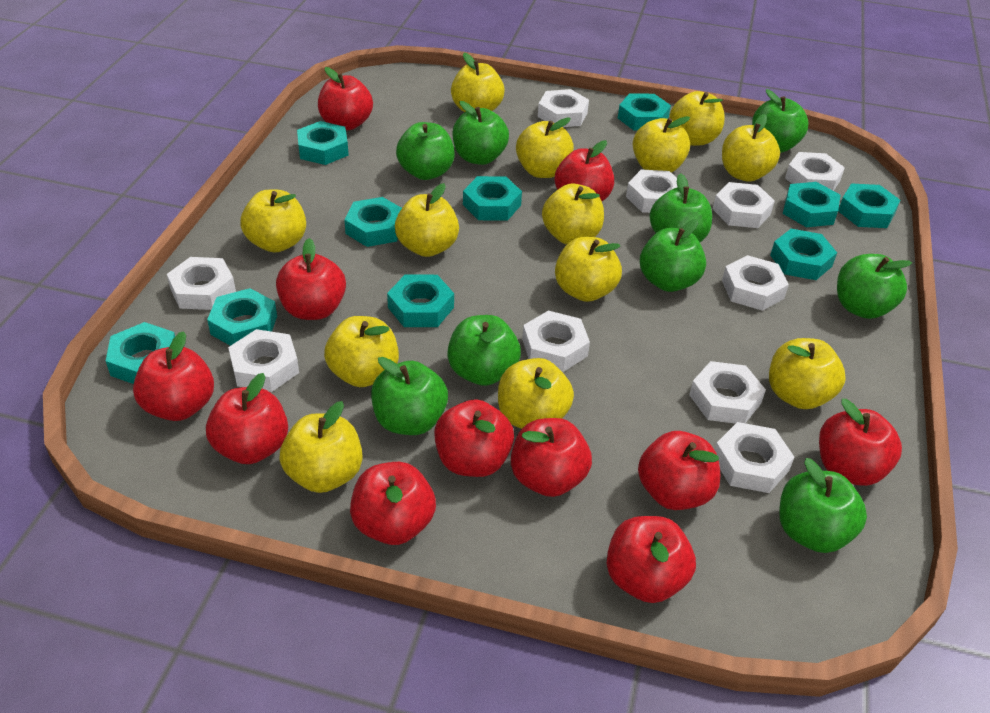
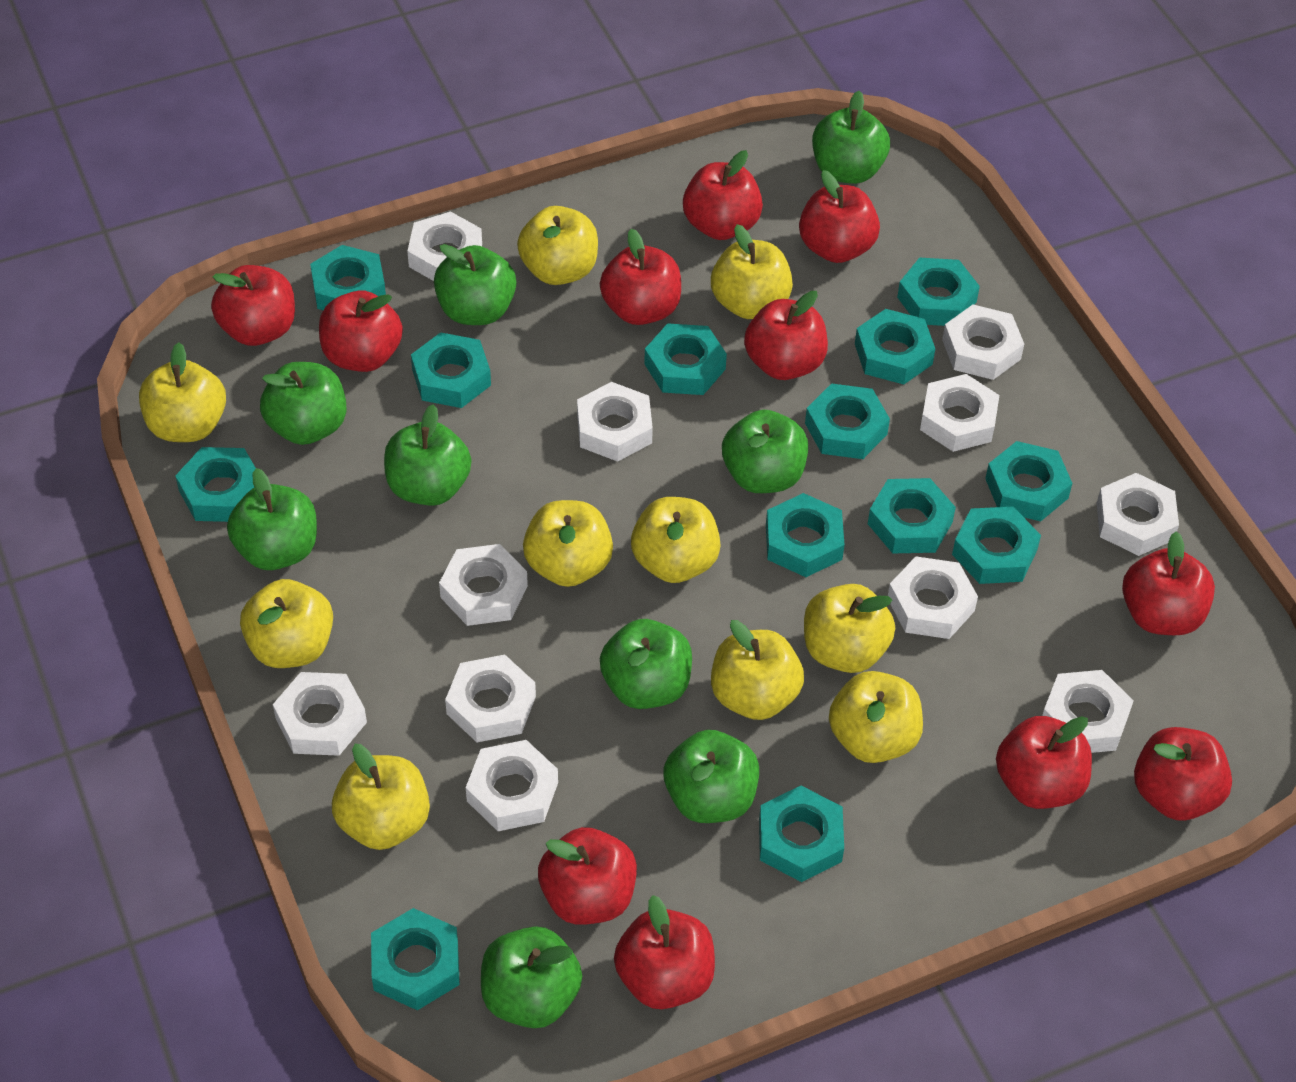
turquoise nut: 10 -> 13
white nut: 10 -> 11
yellow apple: 13 -> 10

